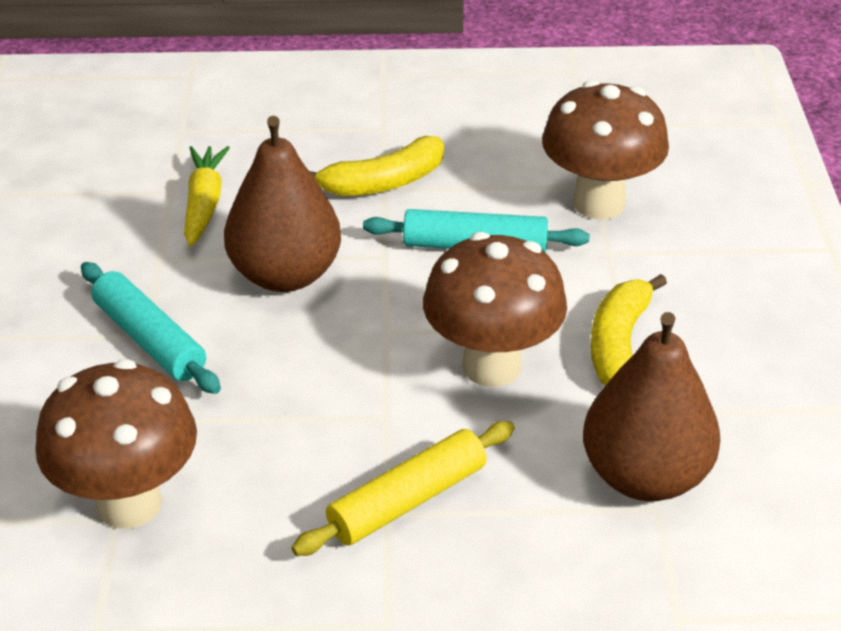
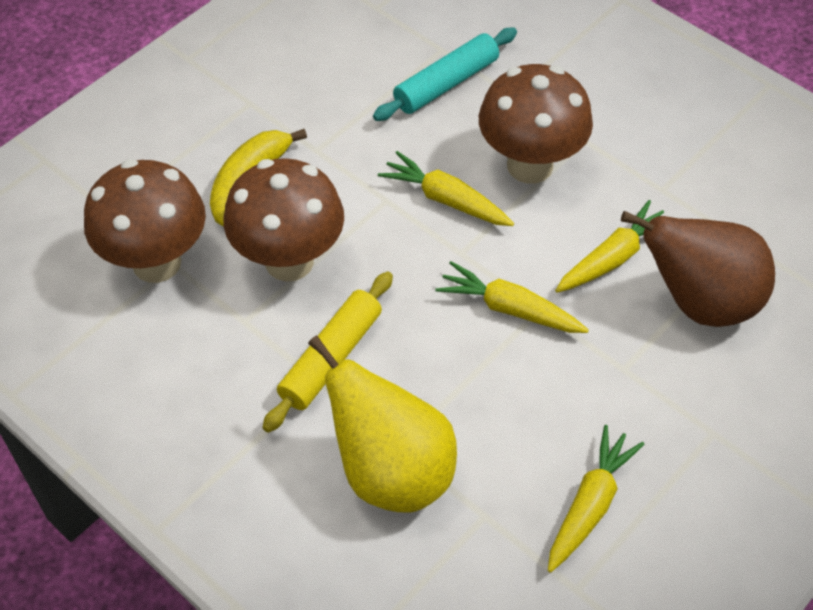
brown pear: 2 -> 1
turquoise rolling pin: 2 -> 1
yellow banana: 2 -> 1
yellow carrot: 1 -> 4
yellow pear: 0 -> 1

